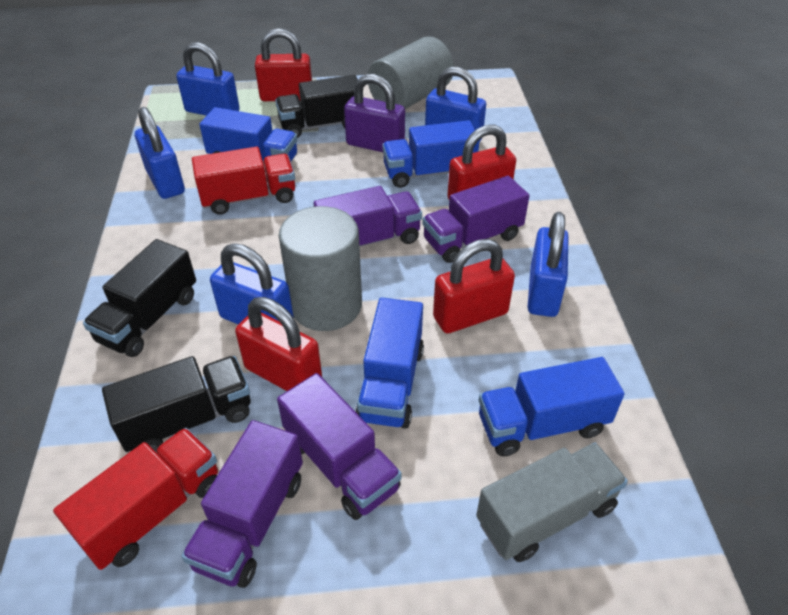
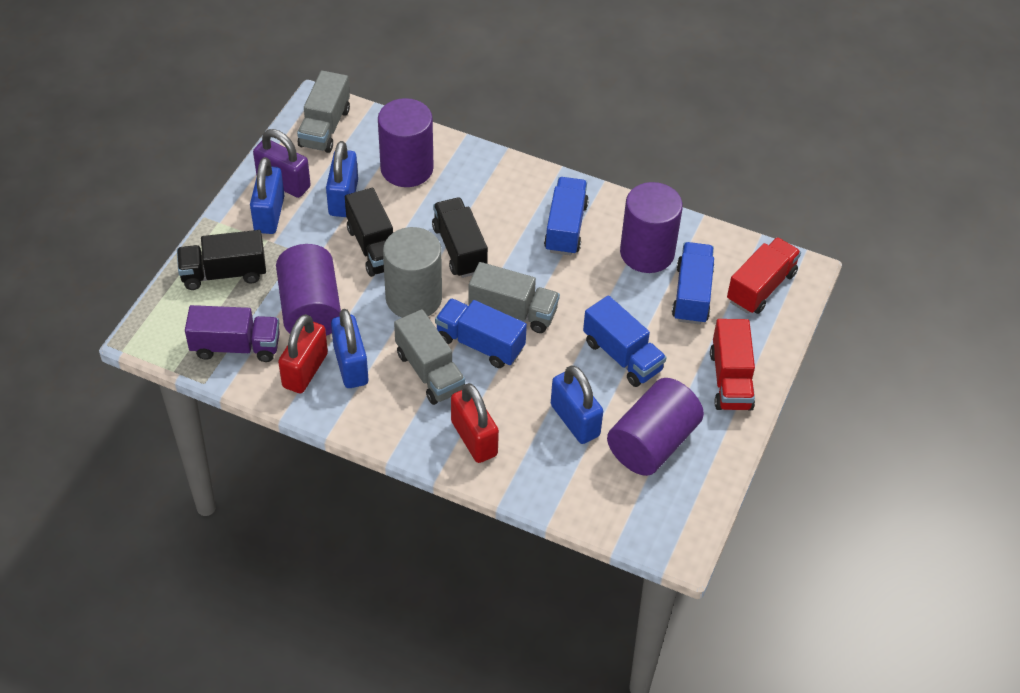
blue padlock: 5 -> 4
grey cylinder: 2 -> 1
grey truck: 1 -> 3
purple cylinder: 0 -> 4
purple truck: 4 -> 1
red padlock: 4 -> 2

